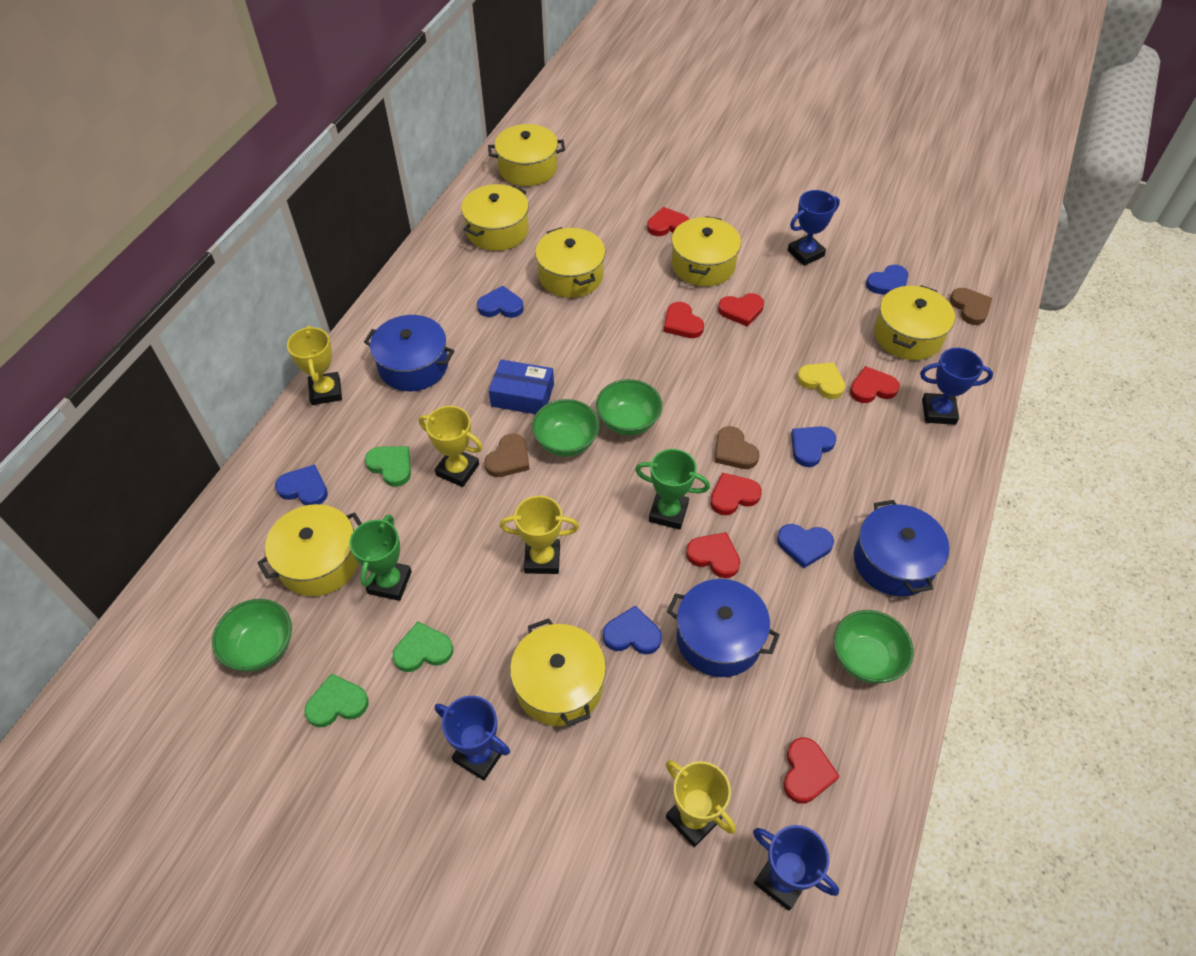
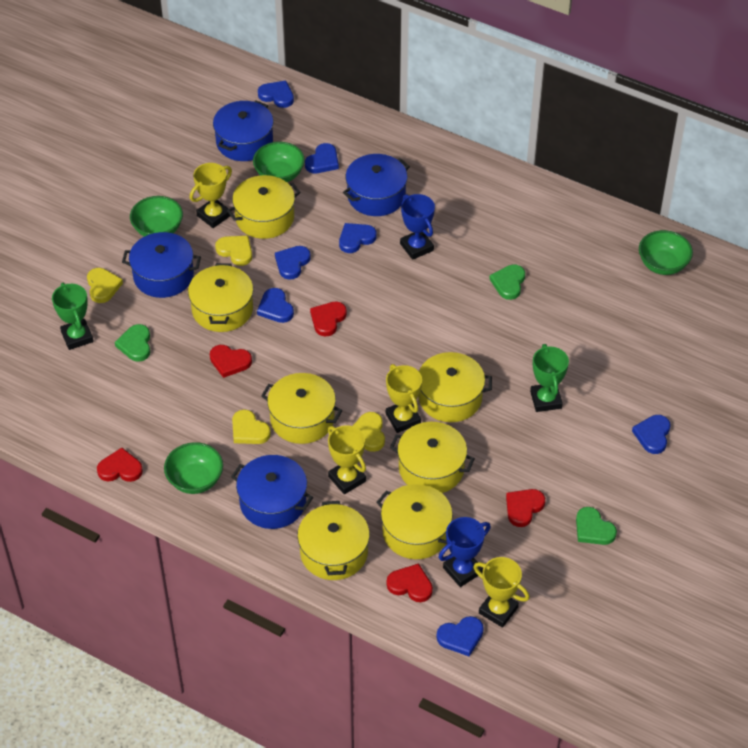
blue box: 1 -> 0
blue heart: 6 -> 7
blue pot: 3 -> 4
blue trophy: 4 -> 2
brown heart: 3 -> 0
red heart: 7 -> 5
yellow heart: 1 -> 4

